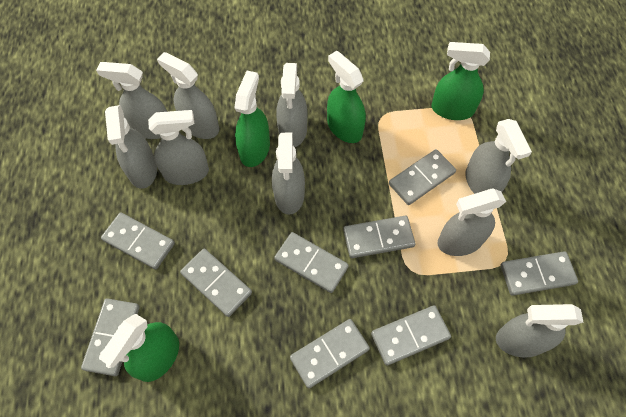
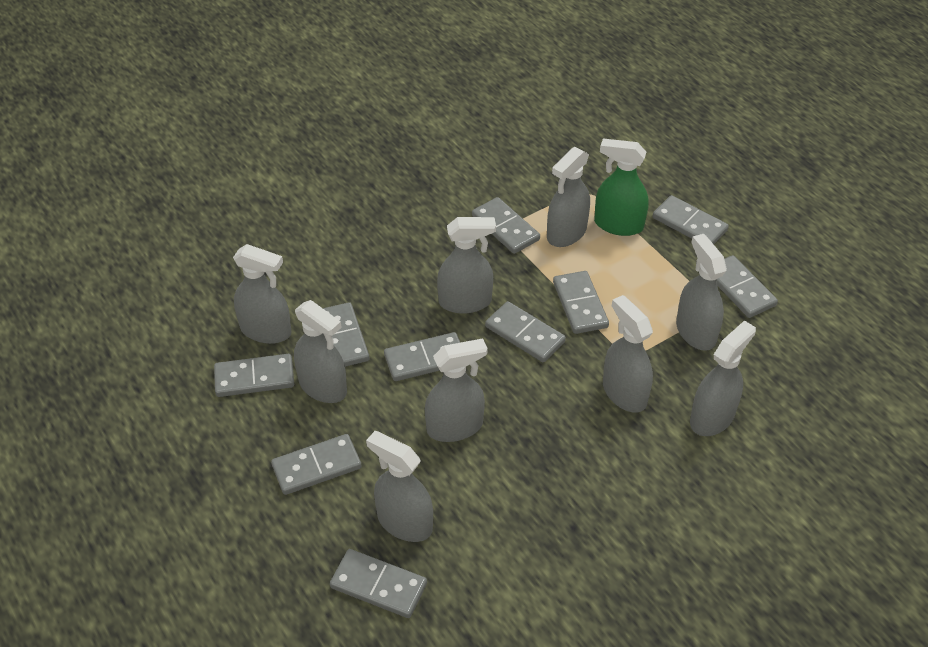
green spray bottle: 4 -> 1
grey domino: 9 -> 10

